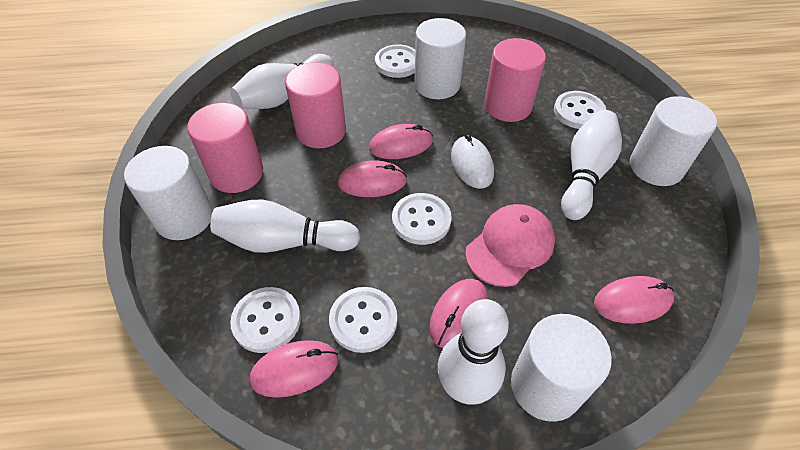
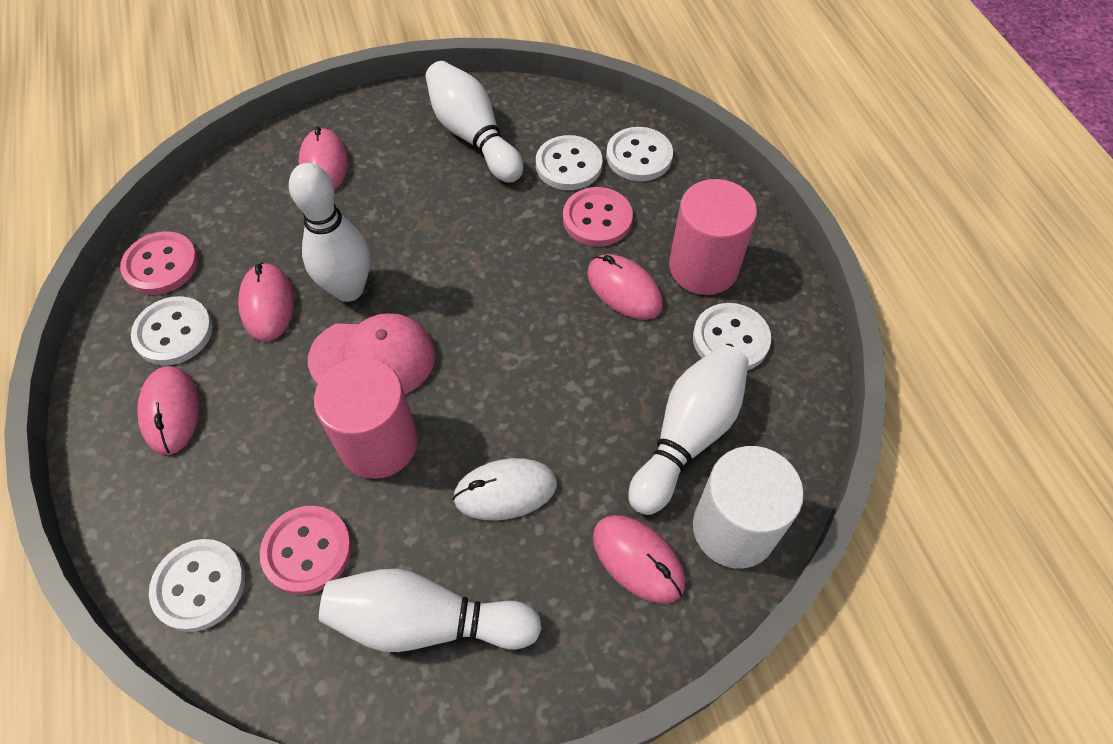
pink button: 0 -> 3
pink cylinder: 3 -> 2
white cylinder: 4 -> 1

